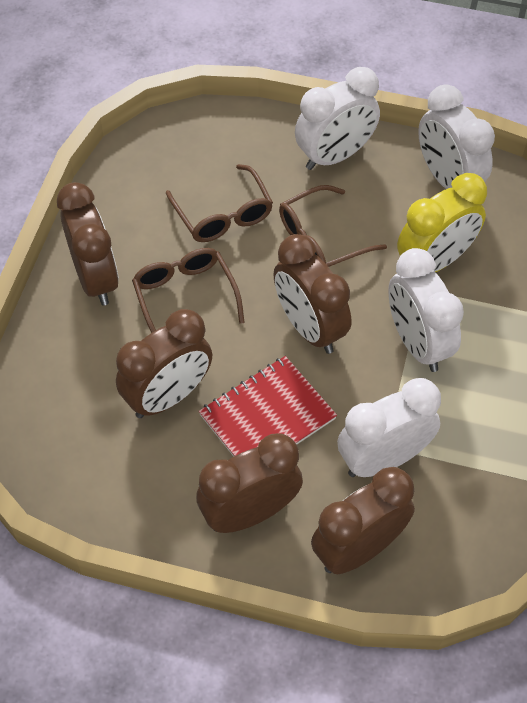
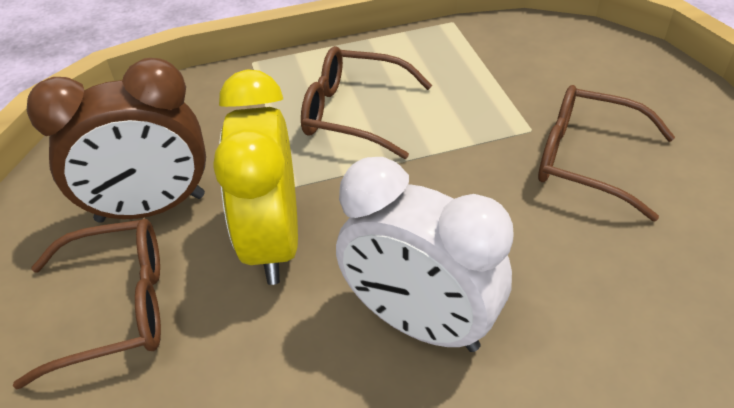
brown clock: 5 -> 1
red notebook: 1 -> 0
white clock: 4 -> 1

